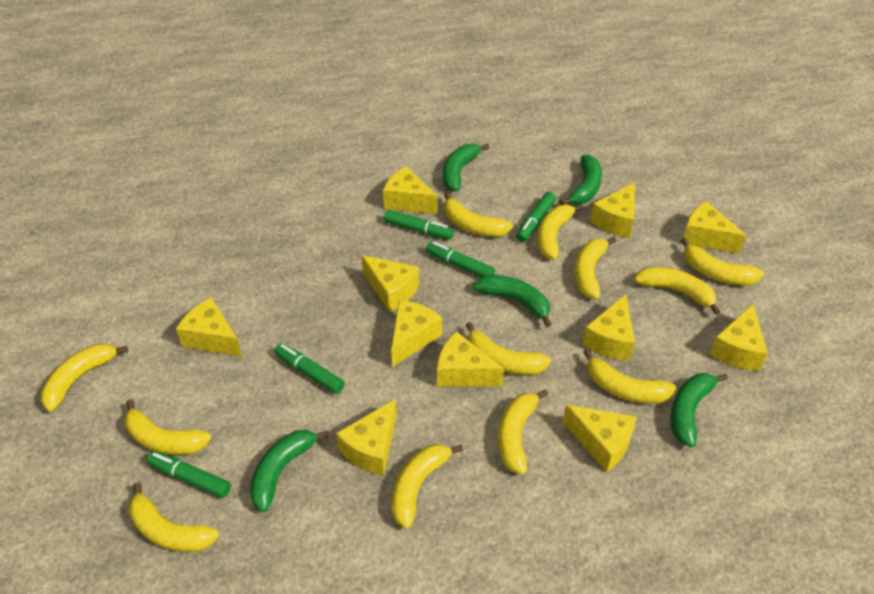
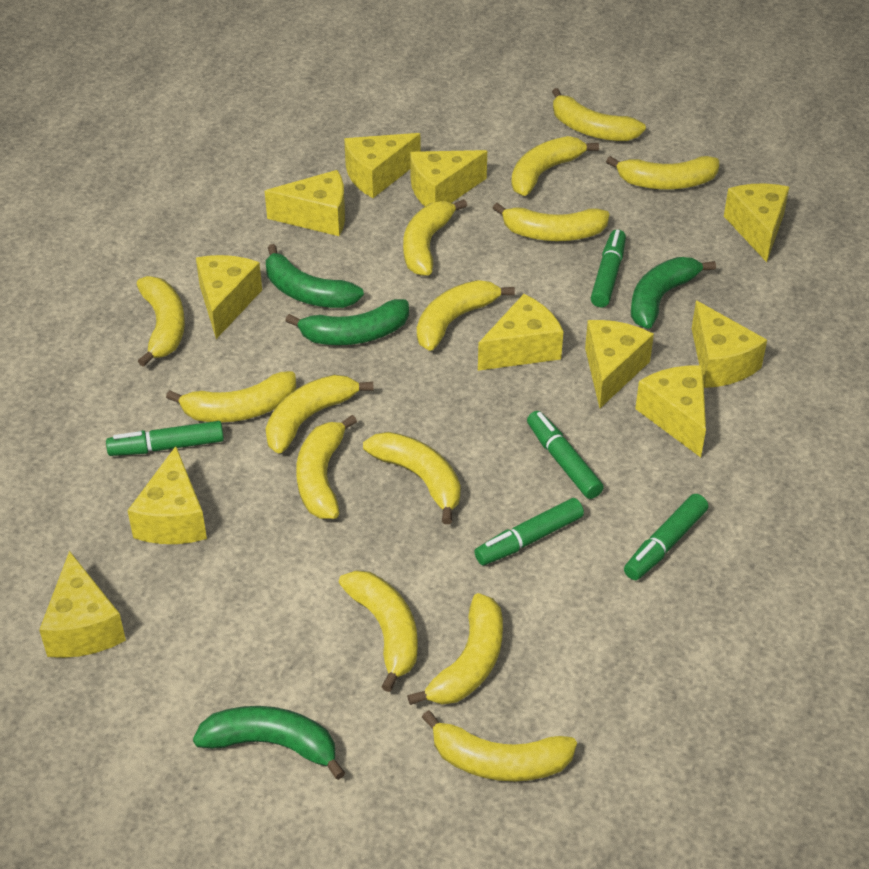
green banana: 5 -> 4
yellow banana: 12 -> 14

